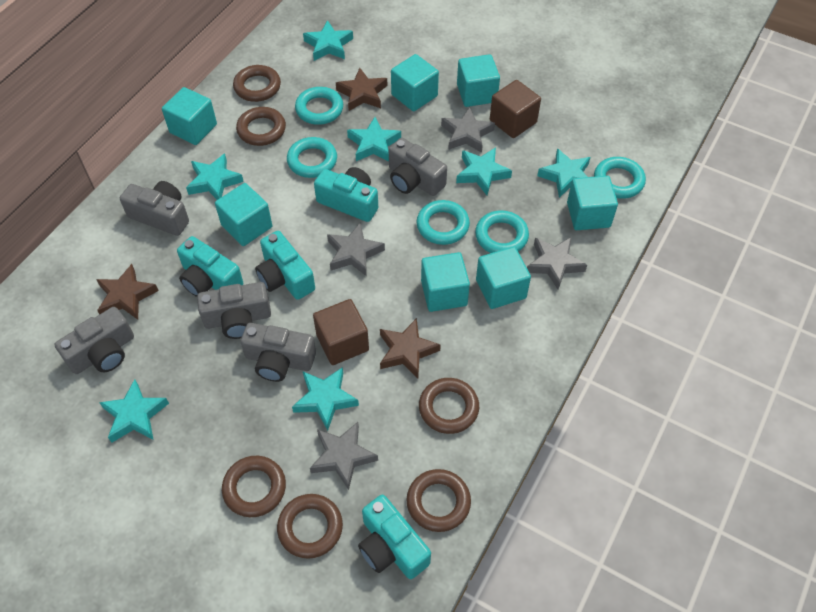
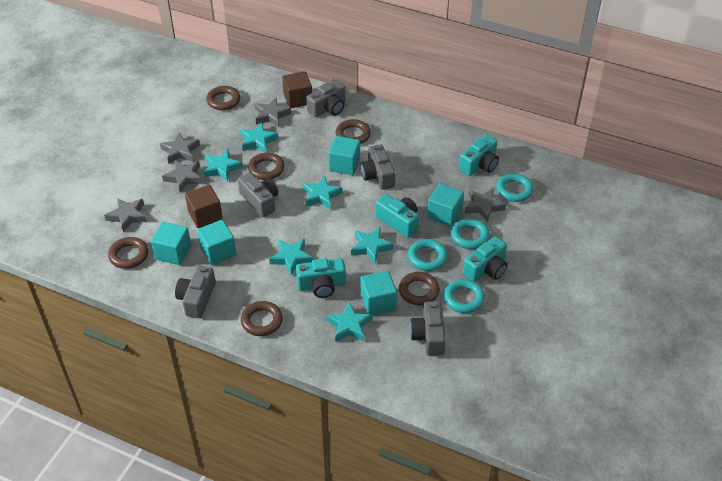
brown star: 3 -> 0
grey star: 4 -> 5
turquoise cube: 7 -> 5
turquoise ring: 5 -> 4
turquoise star: 7 -> 6

